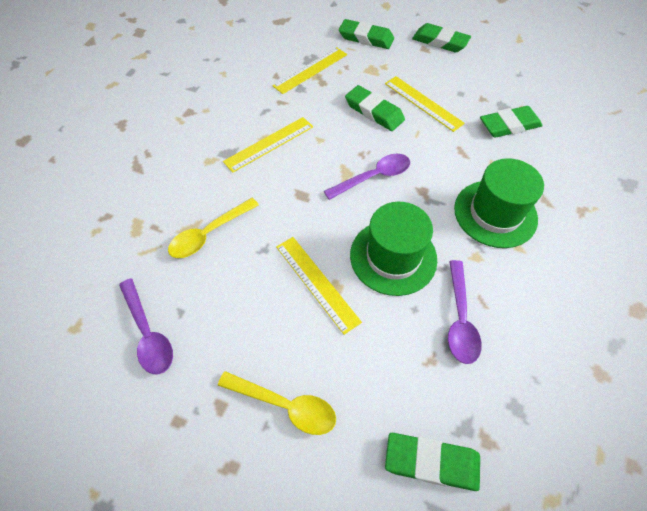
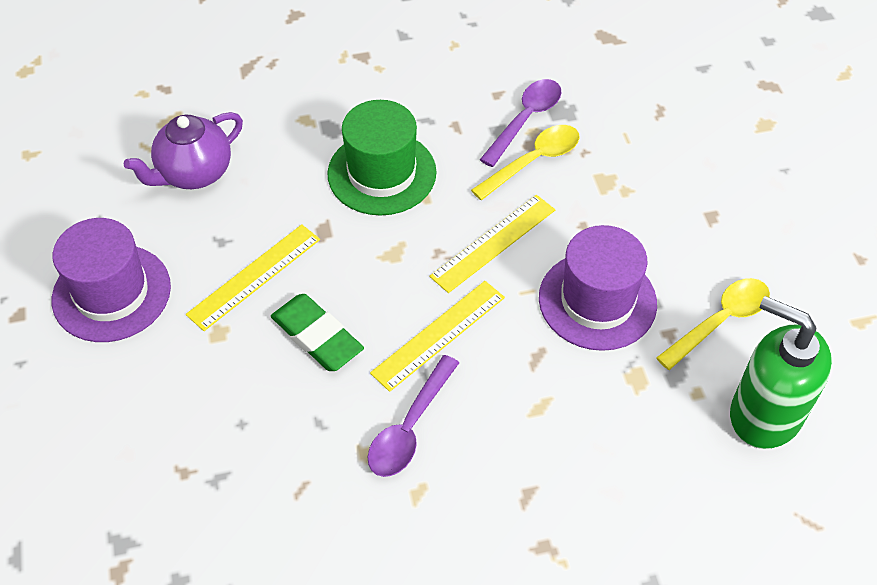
green eraser: 5 -> 1
green hat: 2 -> 1
green soap dispenser: 0 -> 1
purple hat: 0 -> 2
purple spoon: 3 -> 2
purple teapot: 0 -> 1
yellow ruler: 4 -> 3

